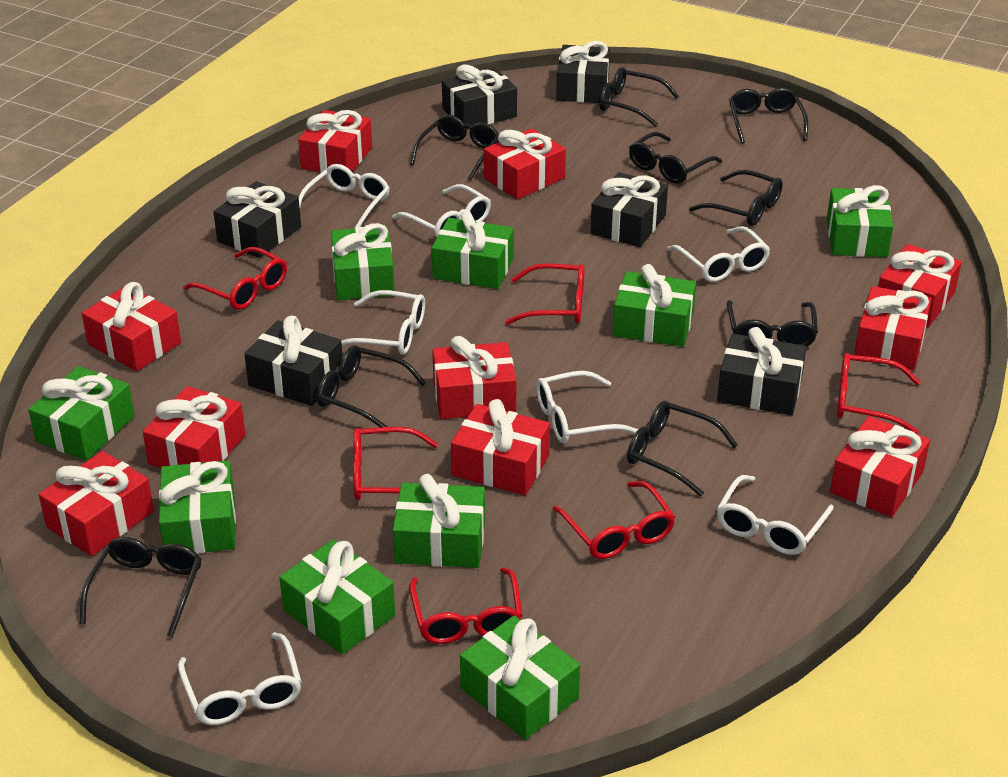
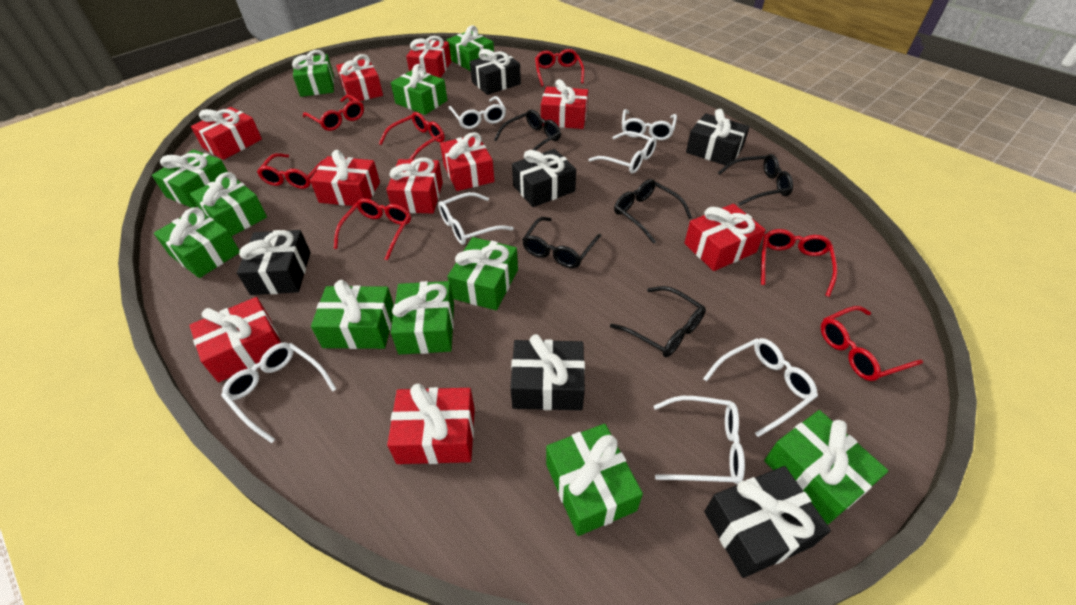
black glasses: 9 -> 5
green gift: 9 -> 11
red glasses: 6 -> 7

